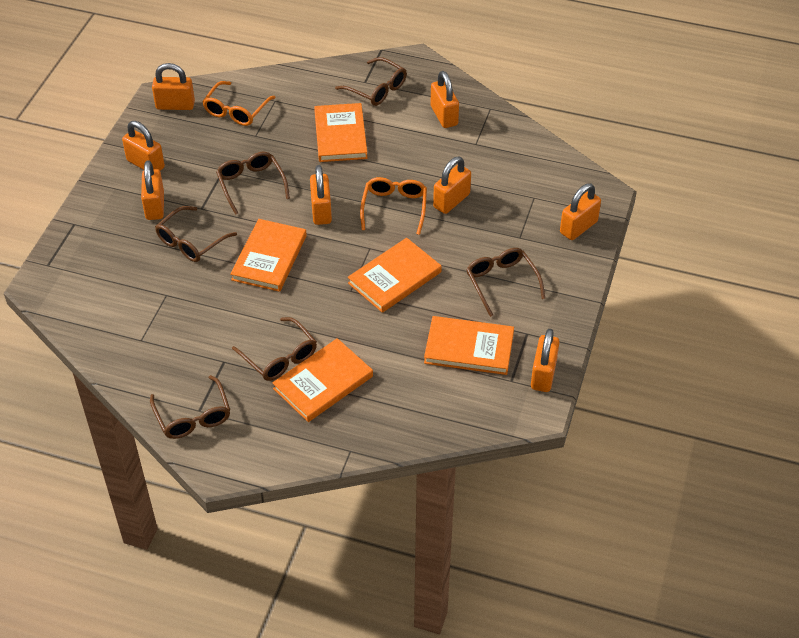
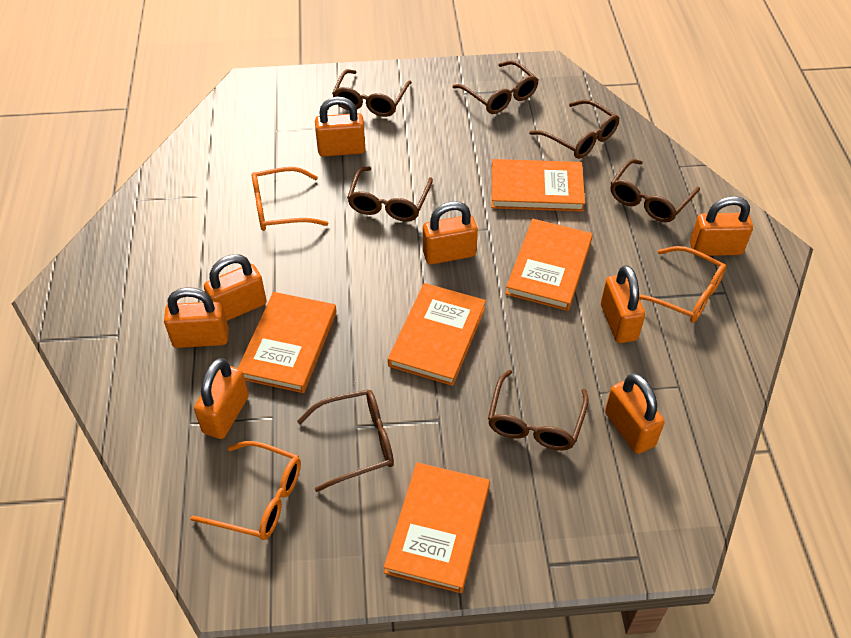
brown glasses: 6 -> 7
orange glasses: 2 -> 3

